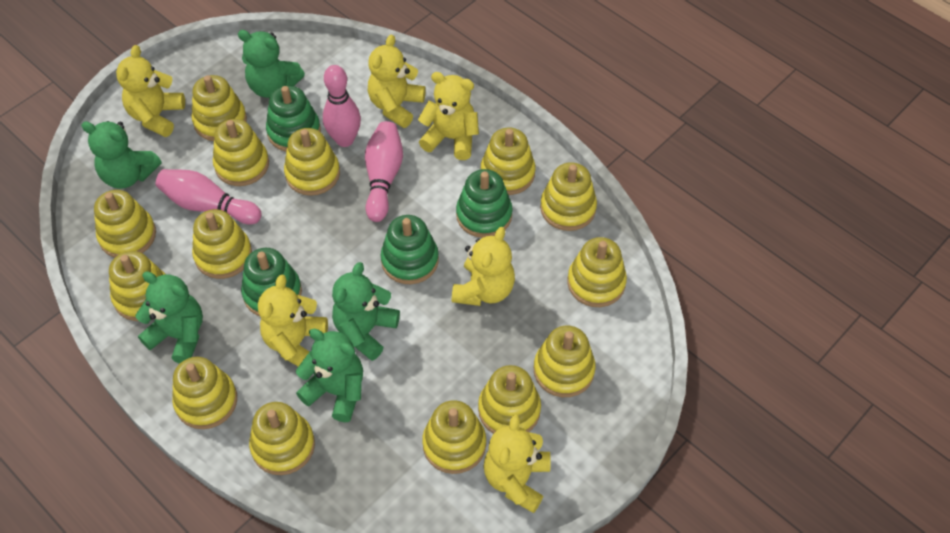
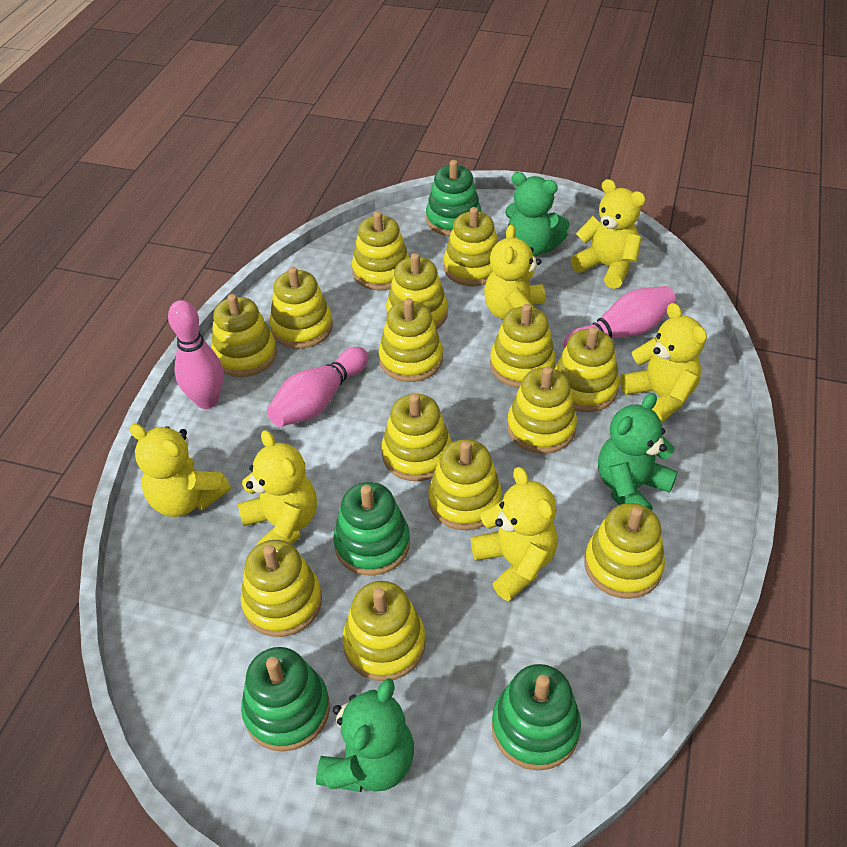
green teddy bear: 5 -> 3

